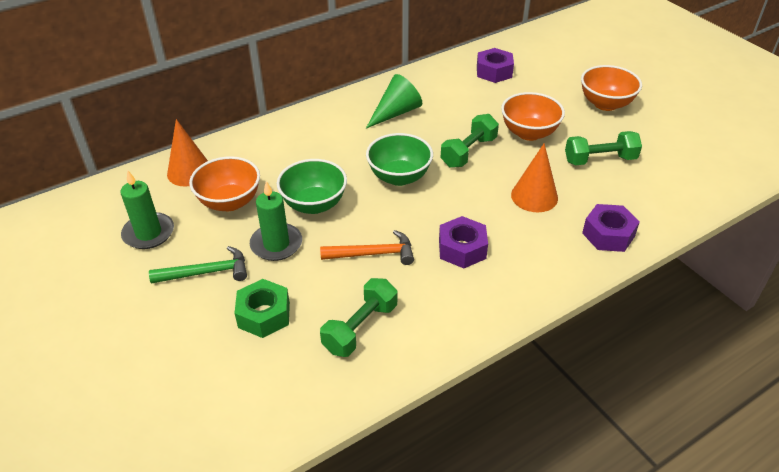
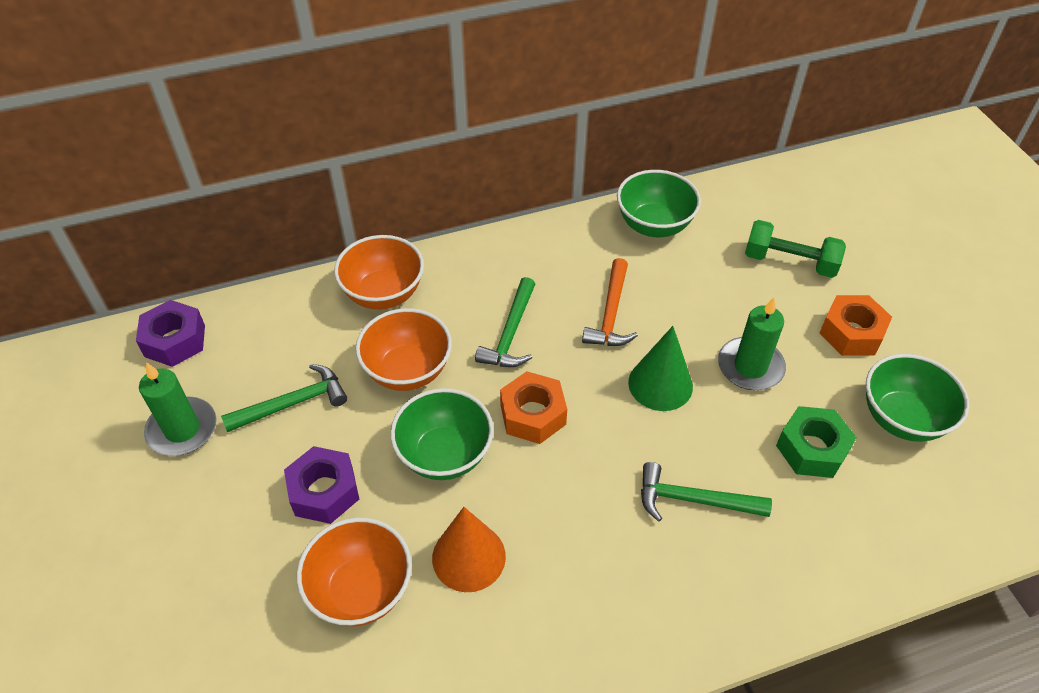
green bowl: 2 -> 3
green dumbbell: 3 -> 1
green hammer: 1 -> 3
orange cone: 2 -> 1
orange nut: 0 -> 2
purple nut: 3 -> 2

